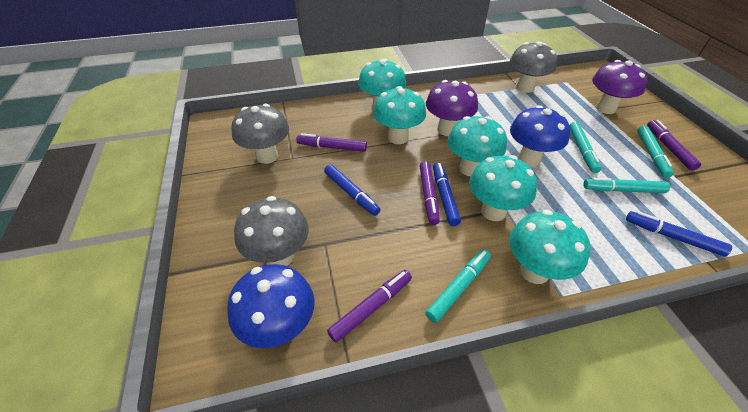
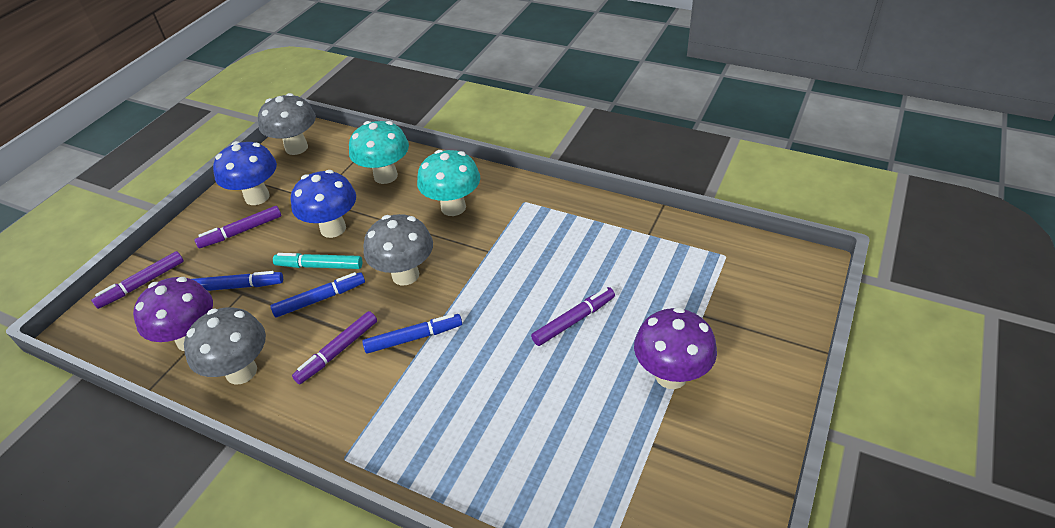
turquoise marker: 4 -> 1
turquoise mushroom: 5 -> 2

